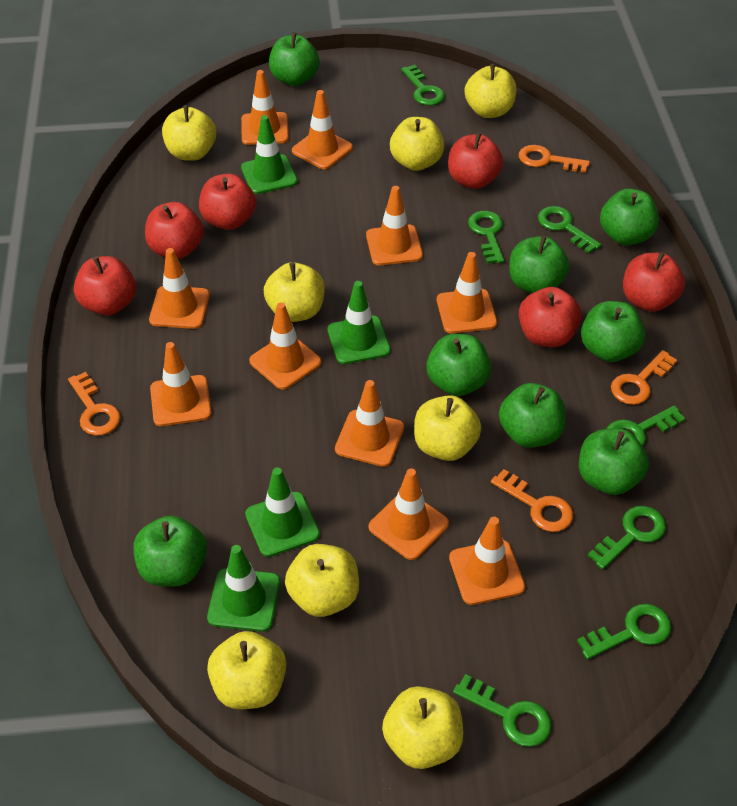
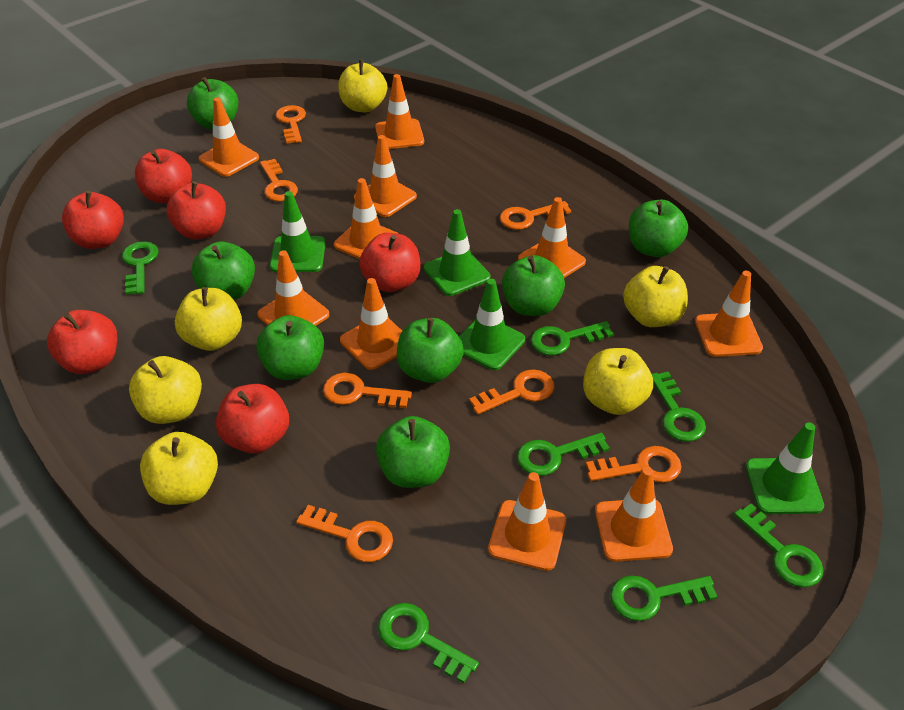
green apple: 8 -> 7
orange key: 4 -> 7
yellow apple: 8 -> 6

